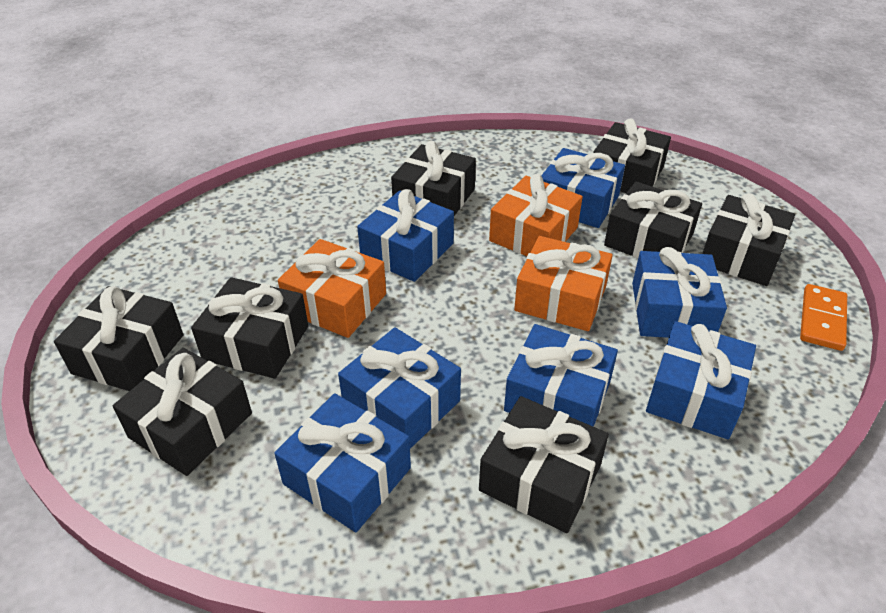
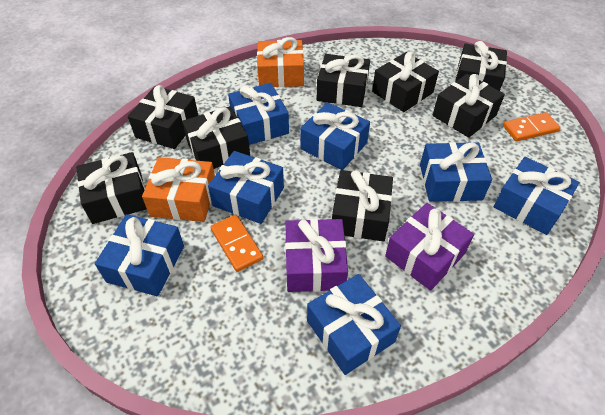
orange domino: 1 -> 2
orange gift: 3 -> 2
purple gift: 0 -> 2

